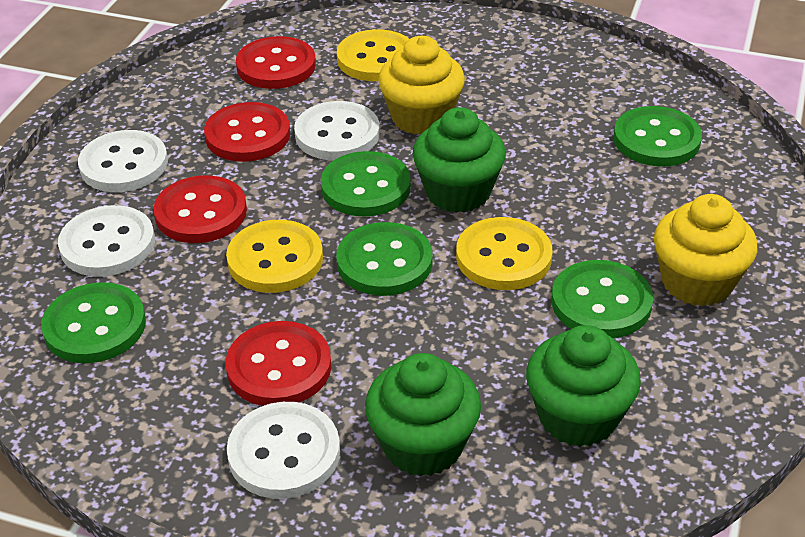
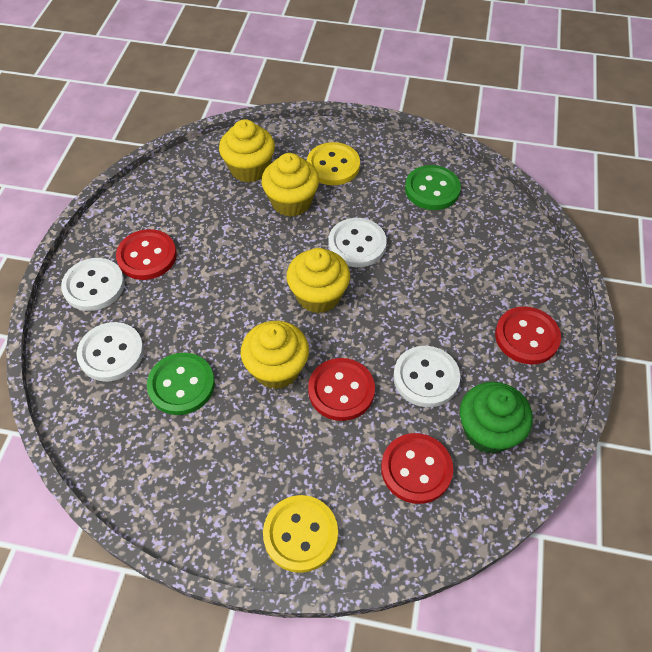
green button: 5 -> 2
green cupcake: 3 -> 1
yellow button: 3 -> 2
yellow cupcake: 2 -> 4

